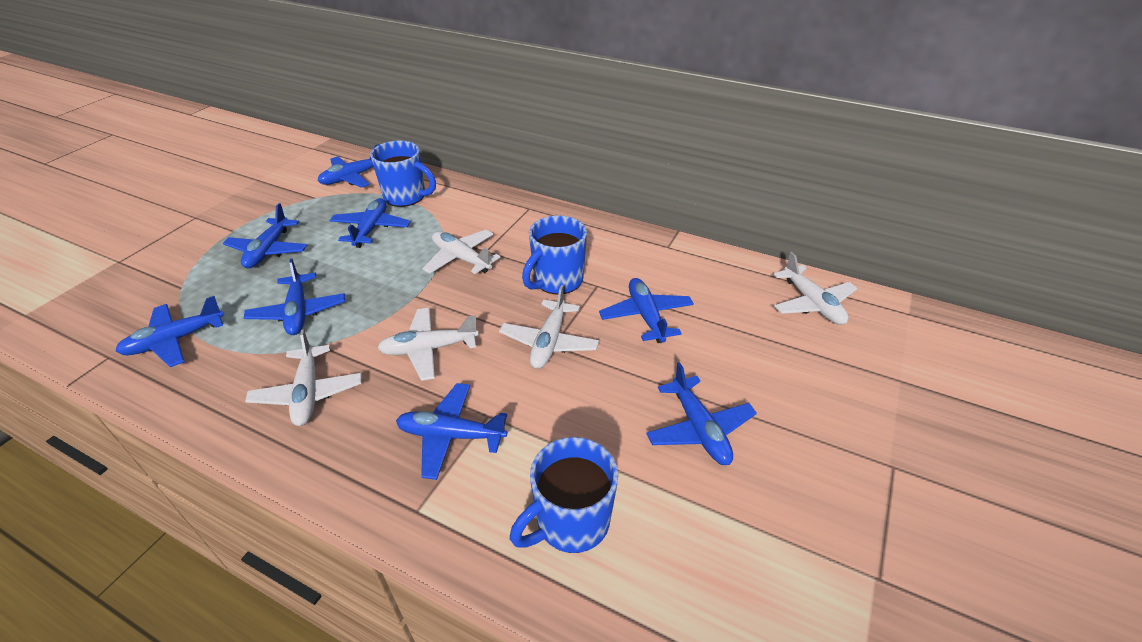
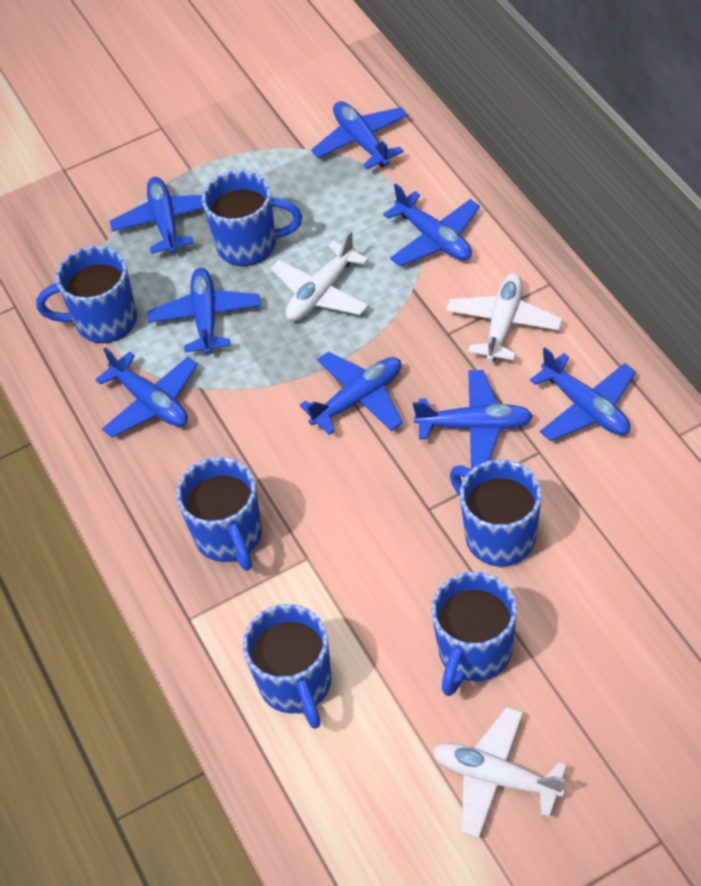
blue mug: 3 -> 6
white plane: 5 -> 3

